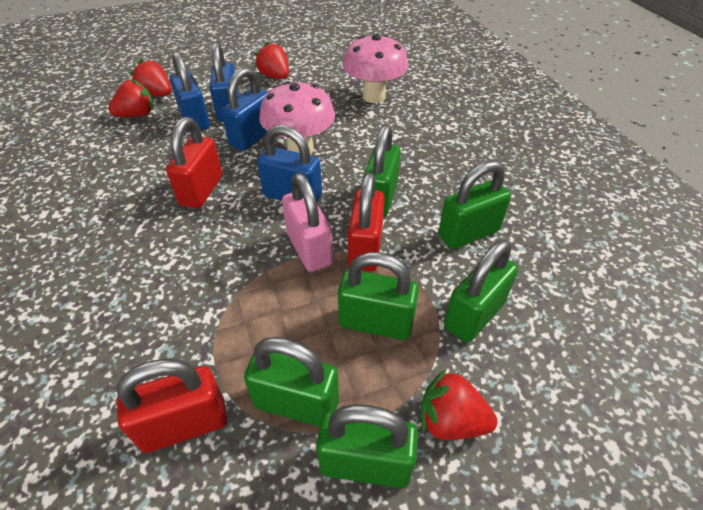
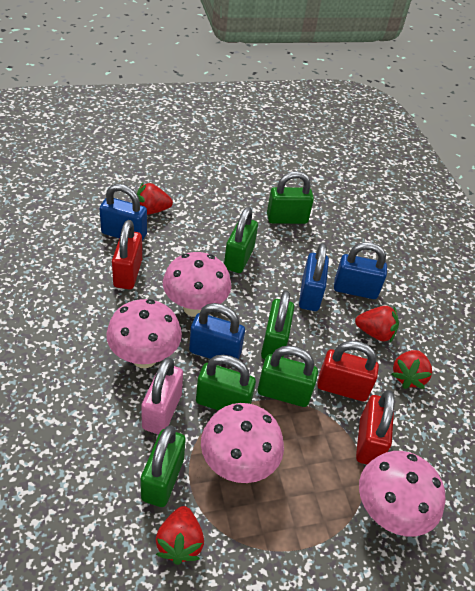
pink mushroom: 2 -> 4

